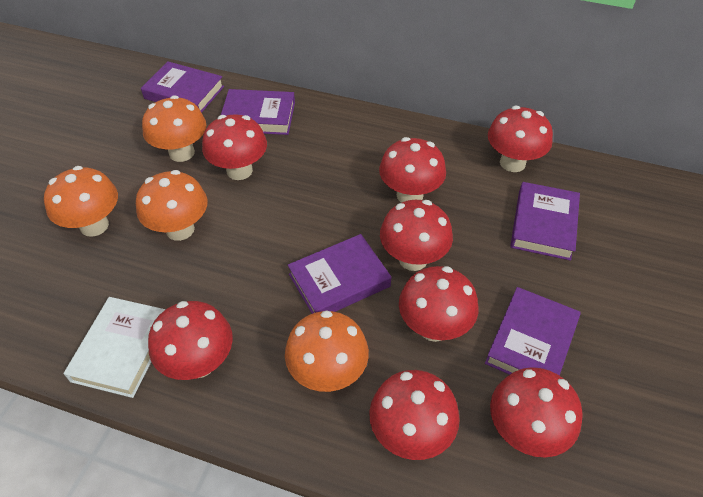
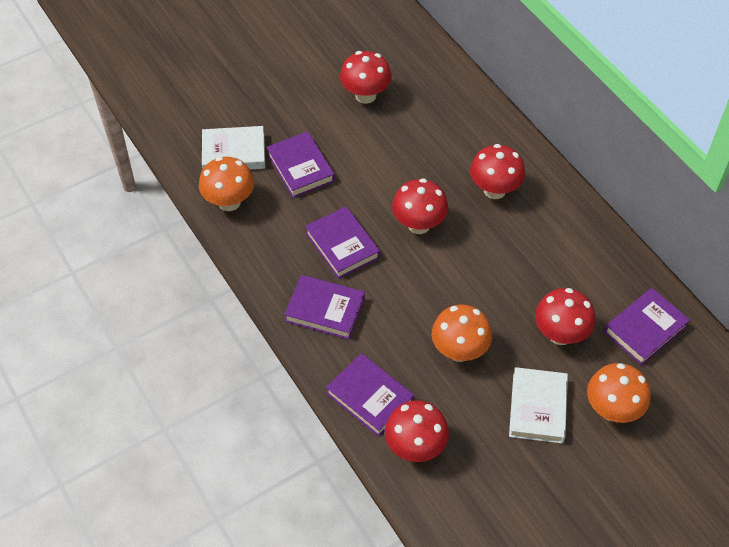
orange mushroom: 4 -> 3
red mushroom: 8 -> 5
white book: 1 -> 2

